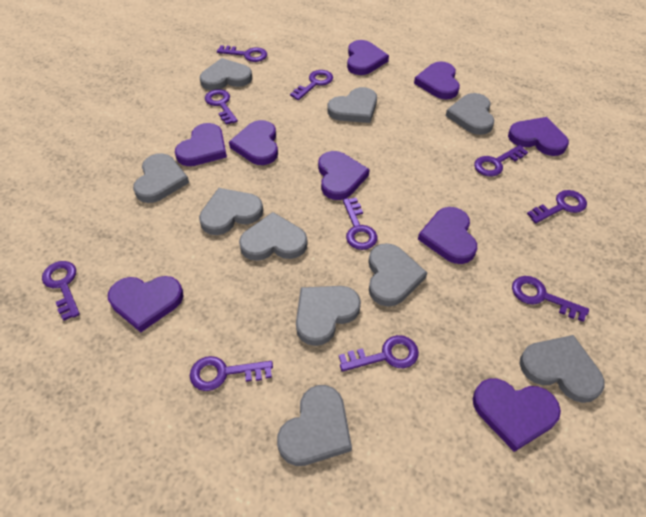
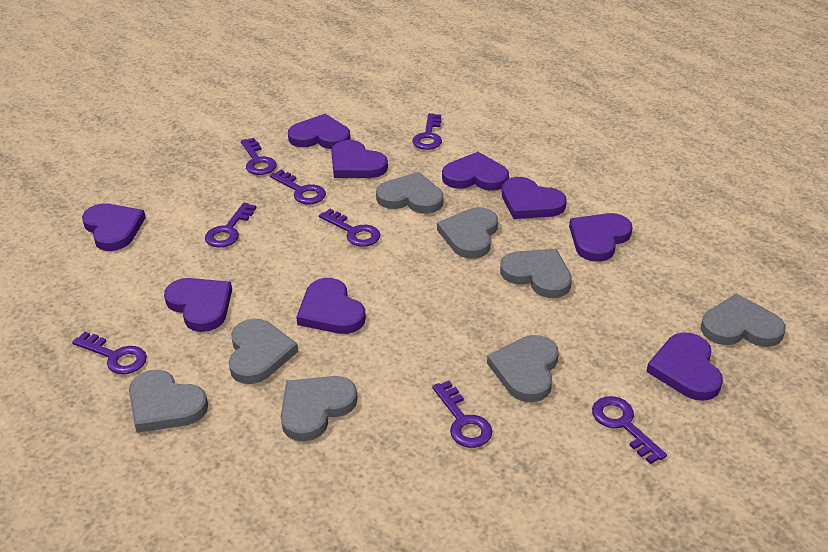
grey heart: 10 -> 8
purple key: 10 -> 8

